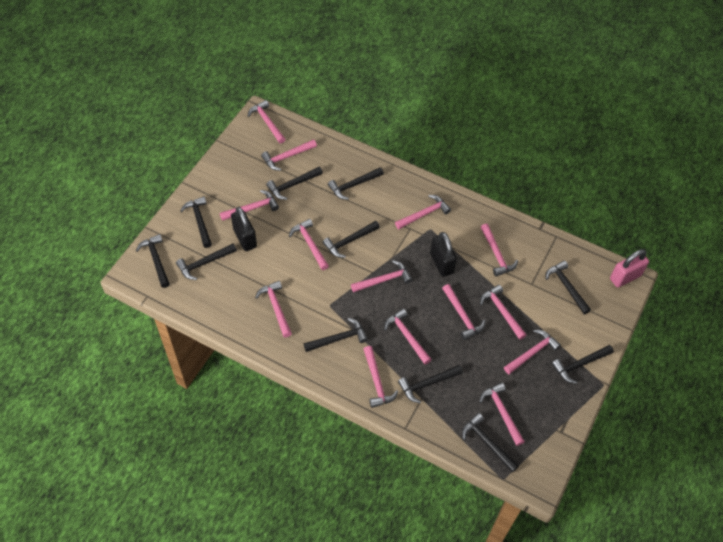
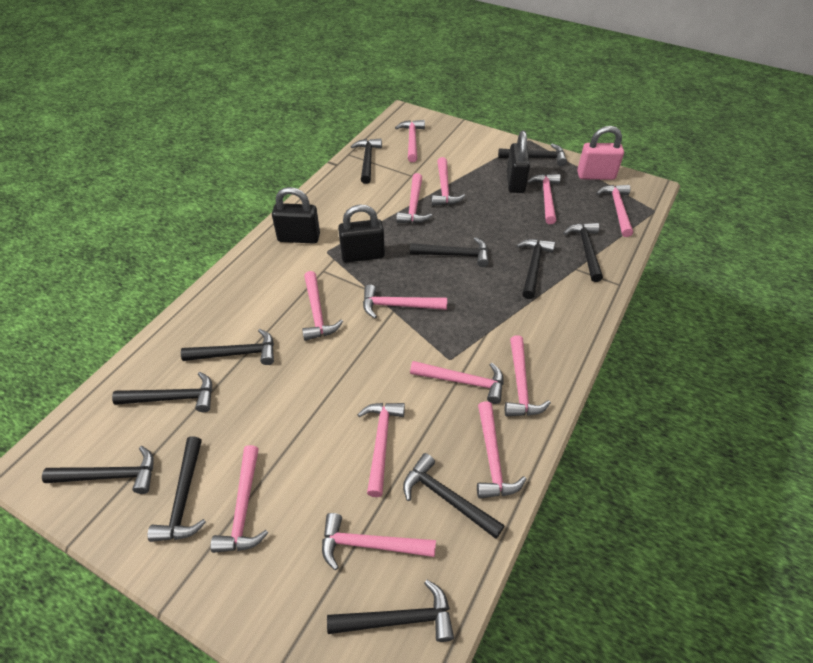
black padlock: 2 -> 3
pink hammer: 14 -> 13

